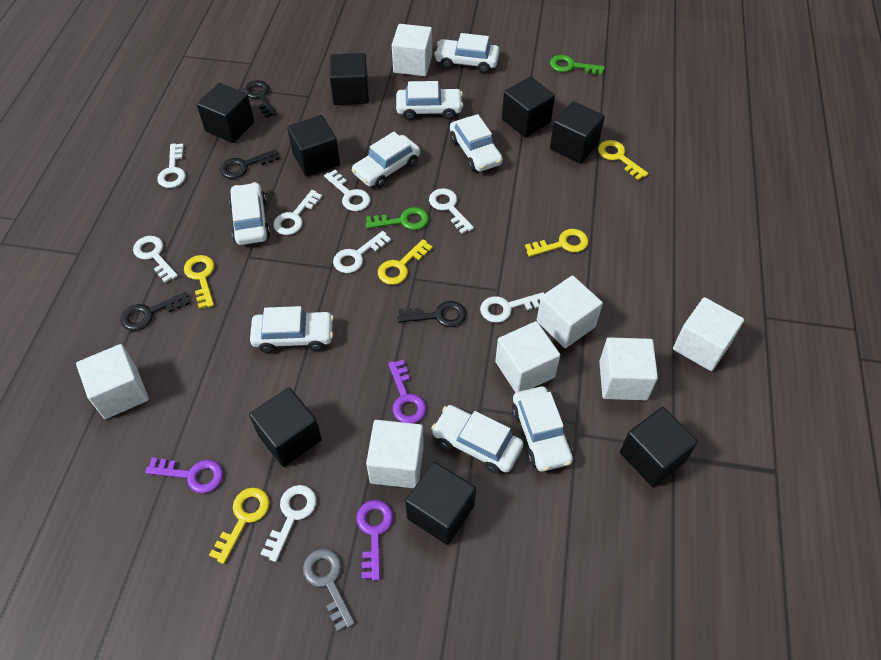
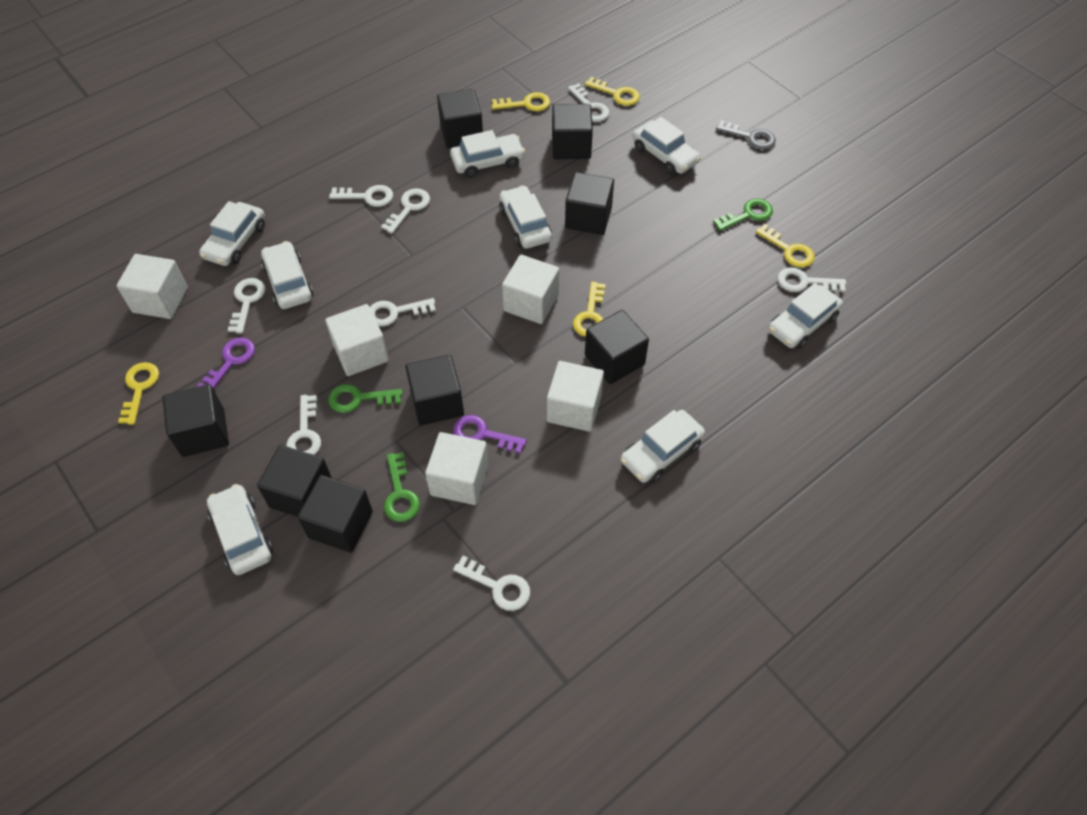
black key: 4 -> 0
green key: 2 -> 3
purple key: 3 -> 2
white cube: 7 -> 5

